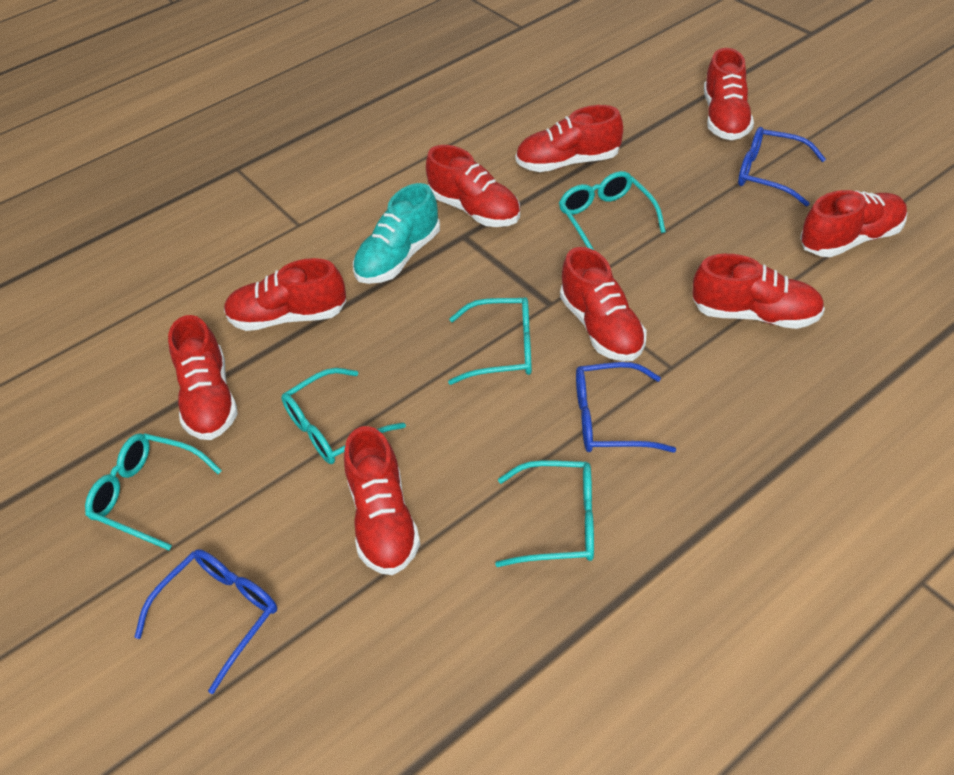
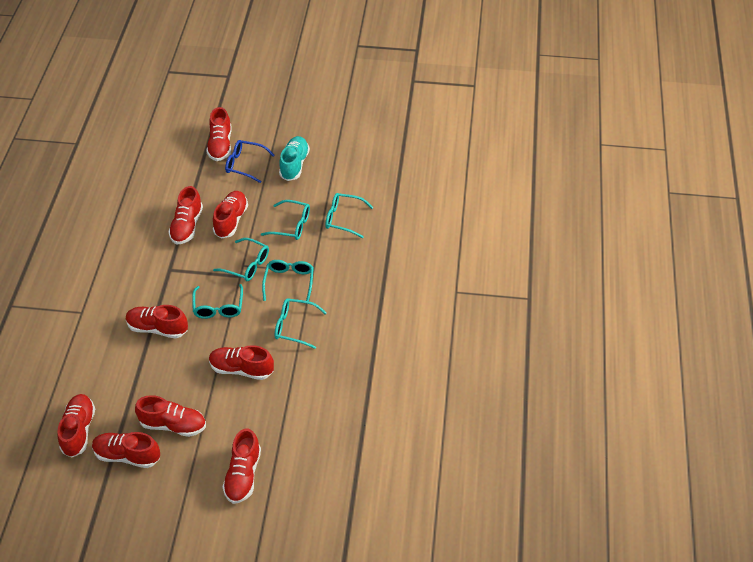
blue glasses: 3 -> 1
turquoise glasses: 5 -> 6

